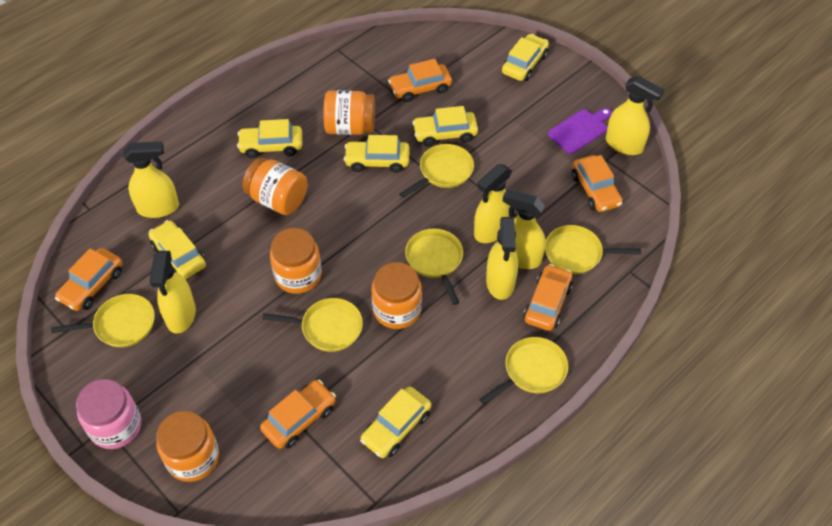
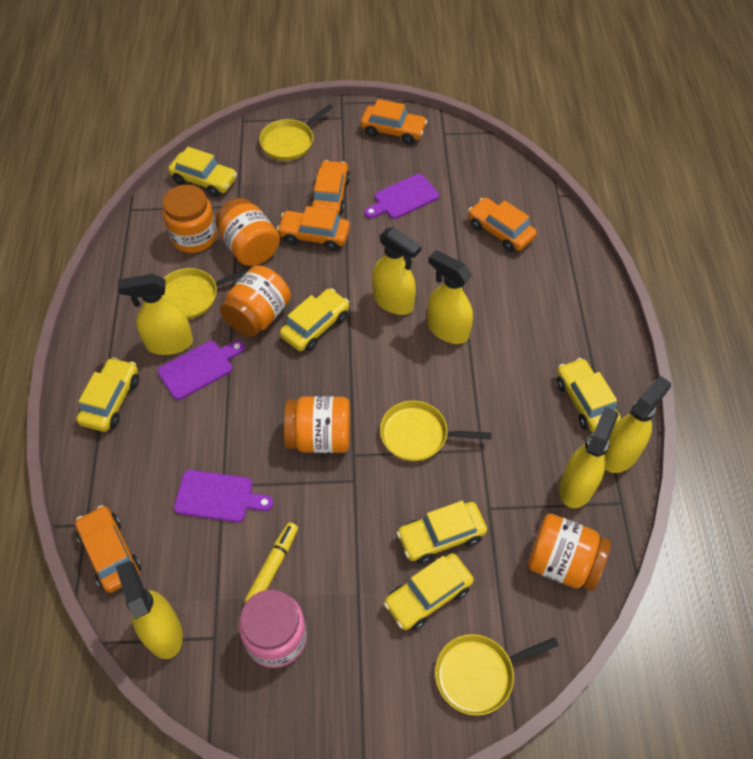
purple cutting board: 1 -> 3
yellow marker: 0 -> 1
yellow pan: 6 -> 4

